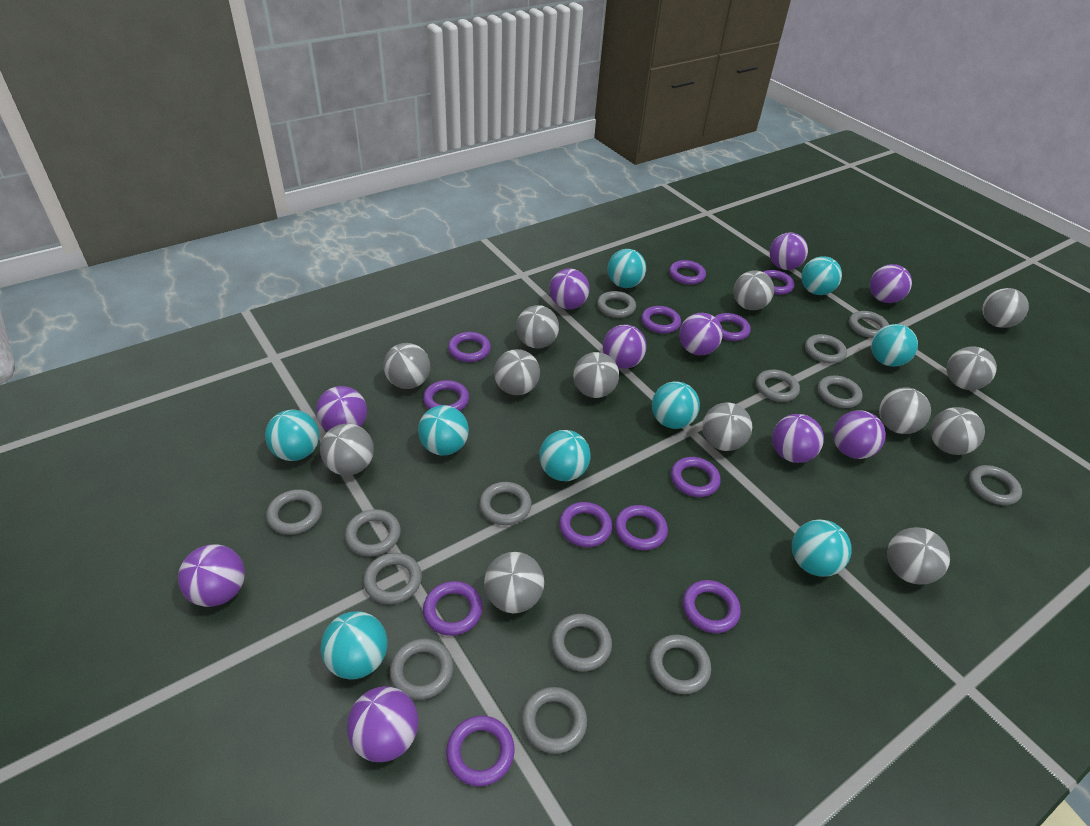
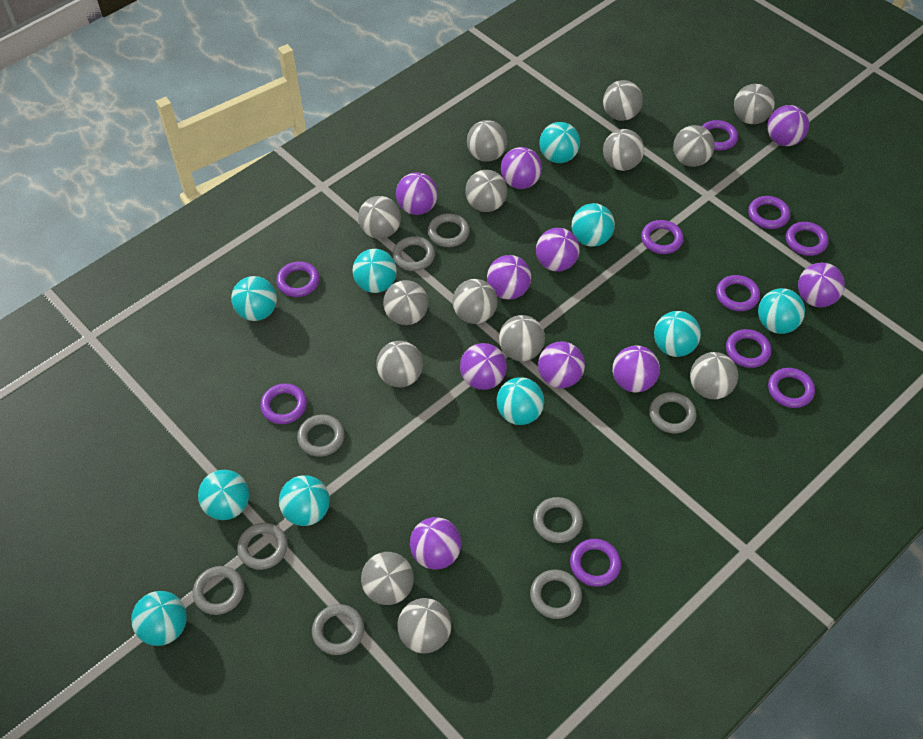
grey ball: 13 -> 14
grey ring: 14 -> 9
purple ring: 12 -> 10
turquoise ball: 9 -> 10

